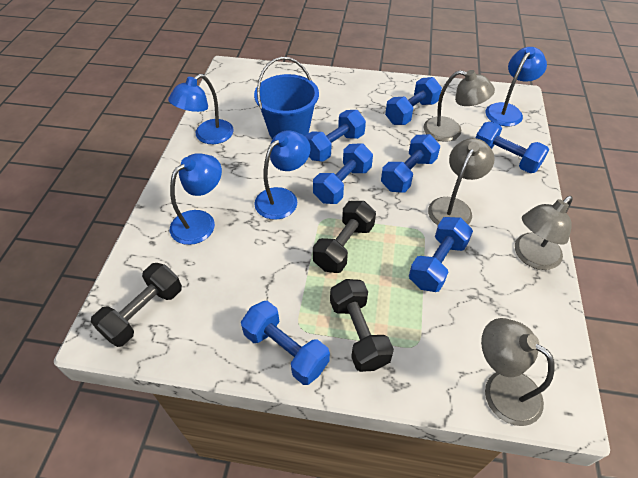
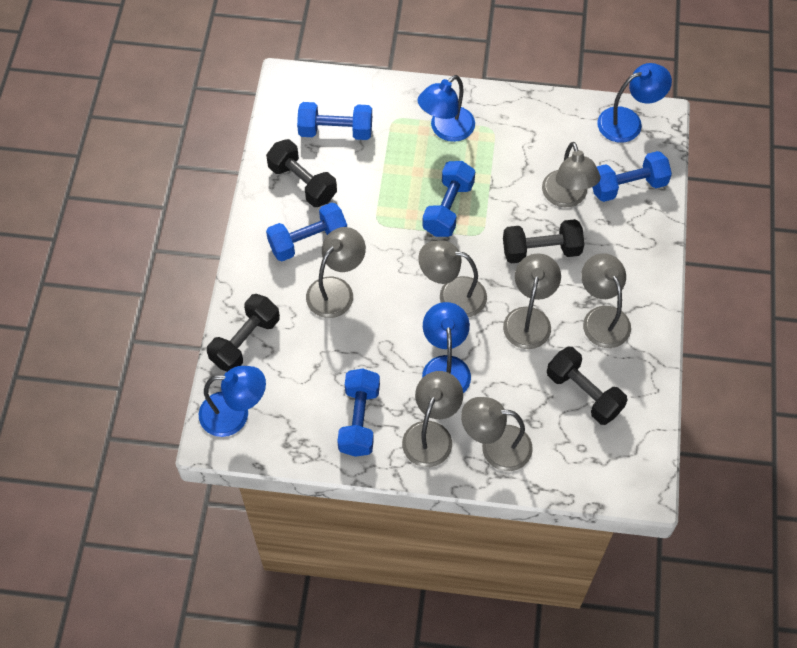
black dumbbell: 3 -> 4
blue bucket: 1 -> 0
blue dumbbell: 7 -> 5
grey lamp: 4 -> 7

